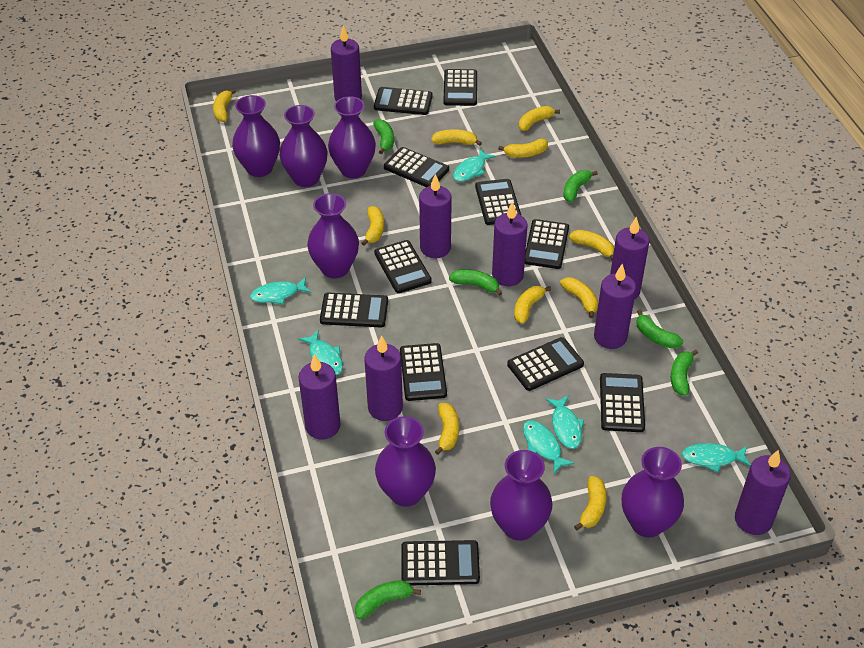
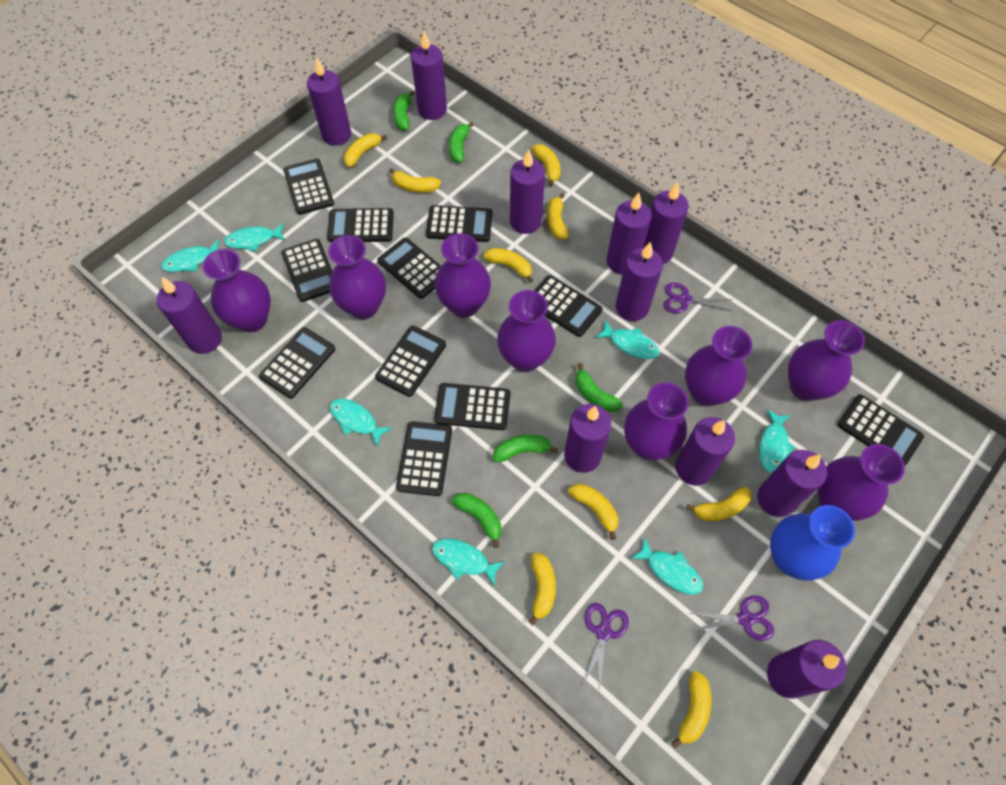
blue vase: 0 -> 1
green banana: 6 -> 5
purple candle: 8 -> 11
purple scissors: 0 -> 3
purple vase: 7 -> 8
turquoise fish: 6 -> 7
yellow banana: 10 -> 9

